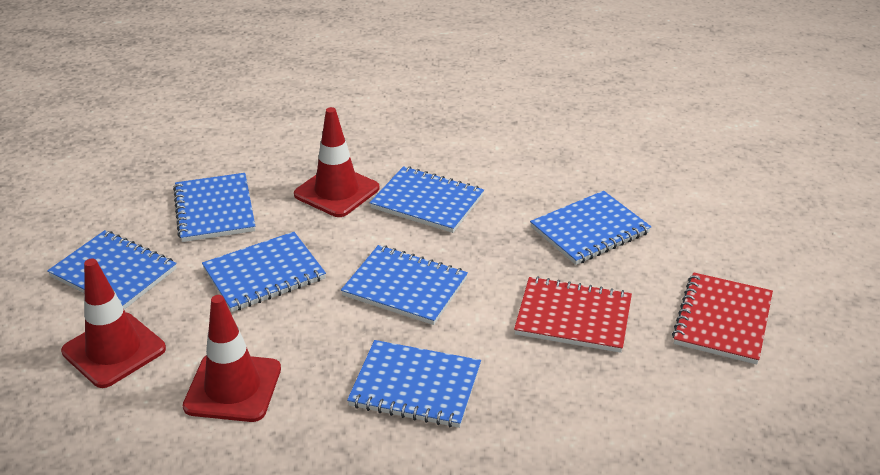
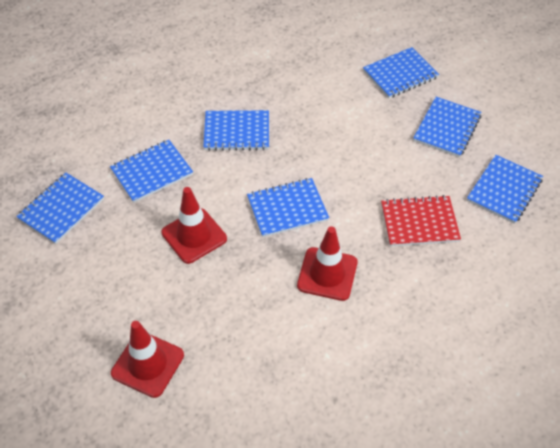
red notebook: 2 -> 1

